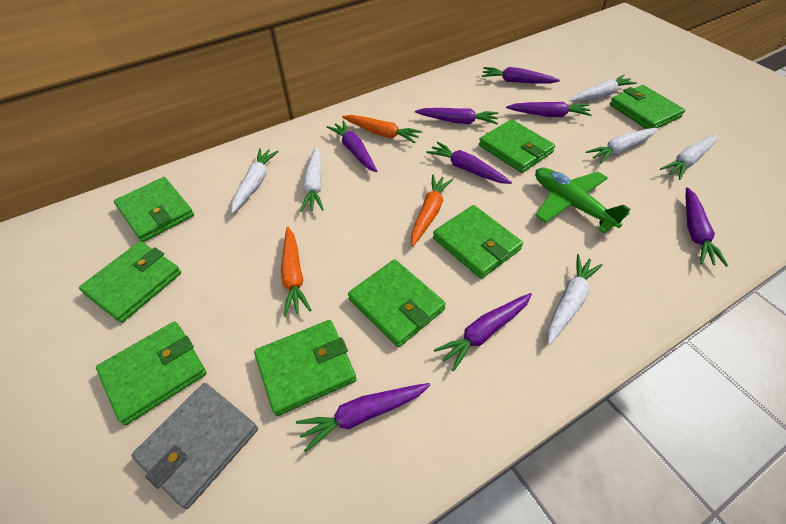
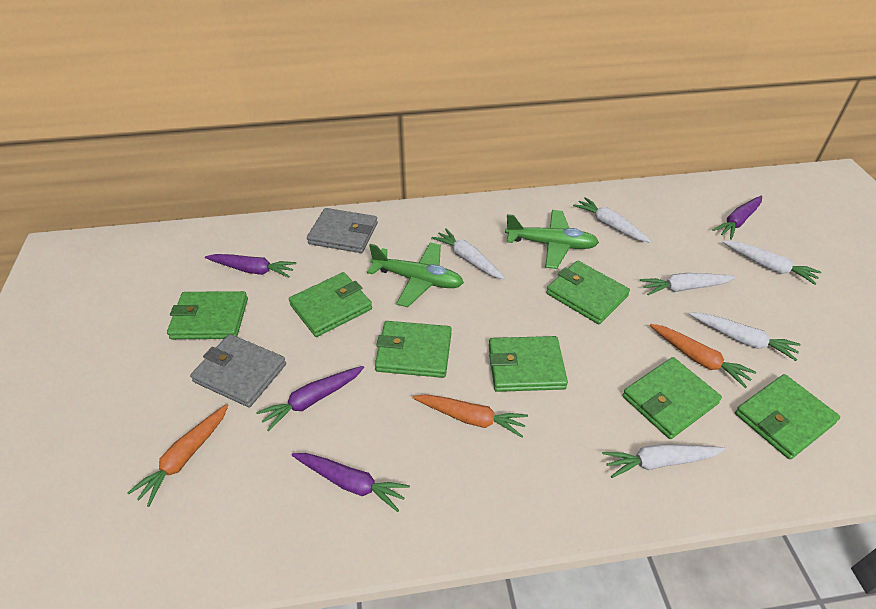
green plane: 1 -> 2
green wallet: 8 -> 7
grey wallet: 1 -> 2
purple carrot: 8 -> 4

